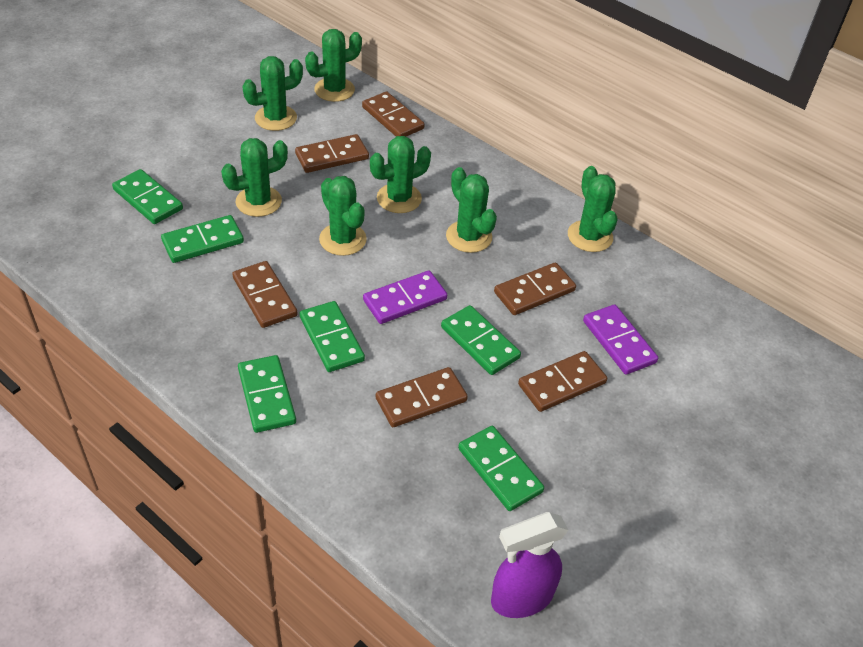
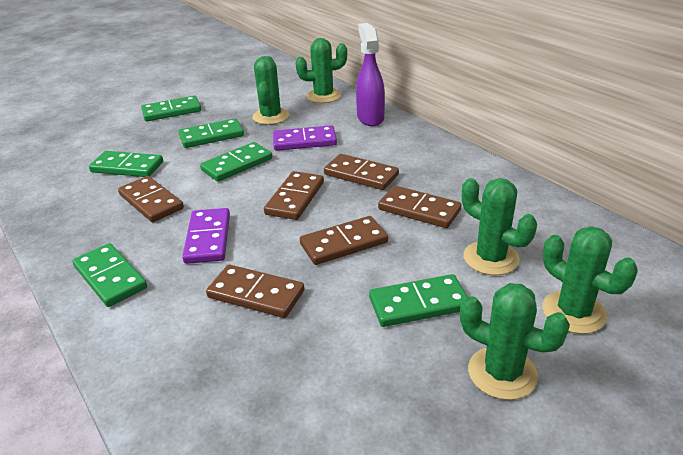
green cactus: 7 -> 5

